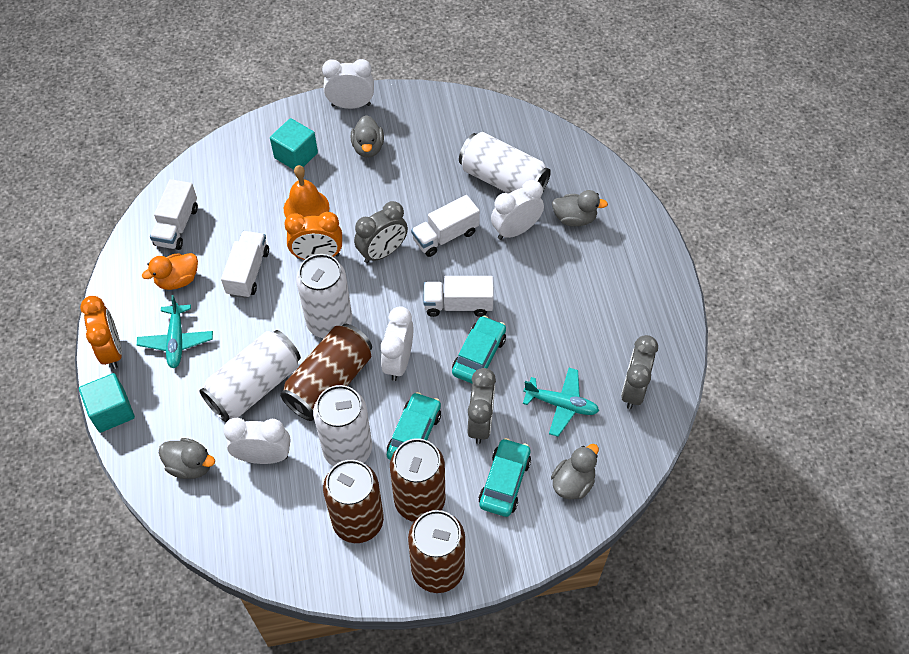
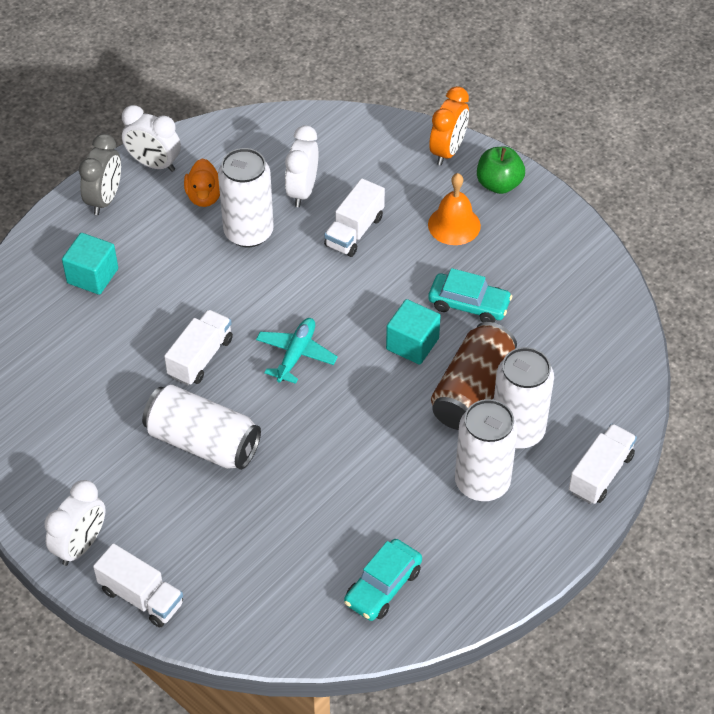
brown can: 4 -> 1
green apple: 0 -> 1
grey clock: 3 -> 1
grey duck: 4 -> 0
orange clock: 2 -> 1
turquoise car: 3 -> 2
turquoise plane: 2 -> 1
white clock: 4 -> 3

